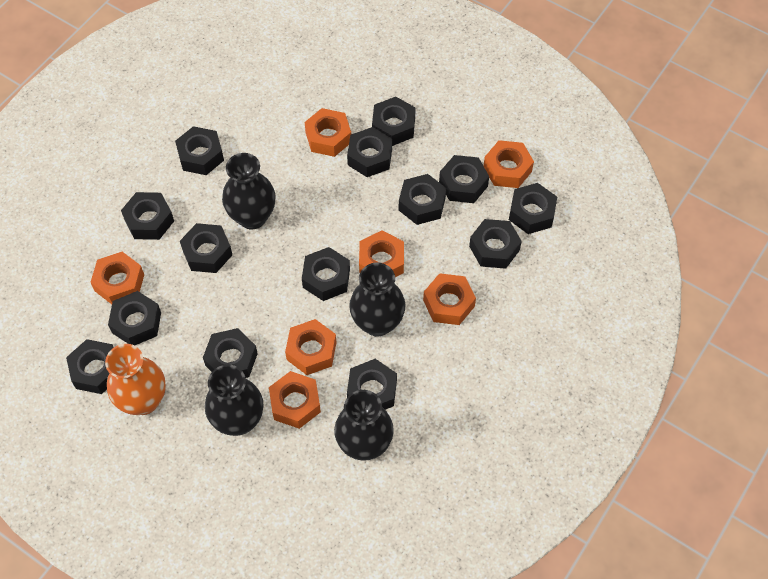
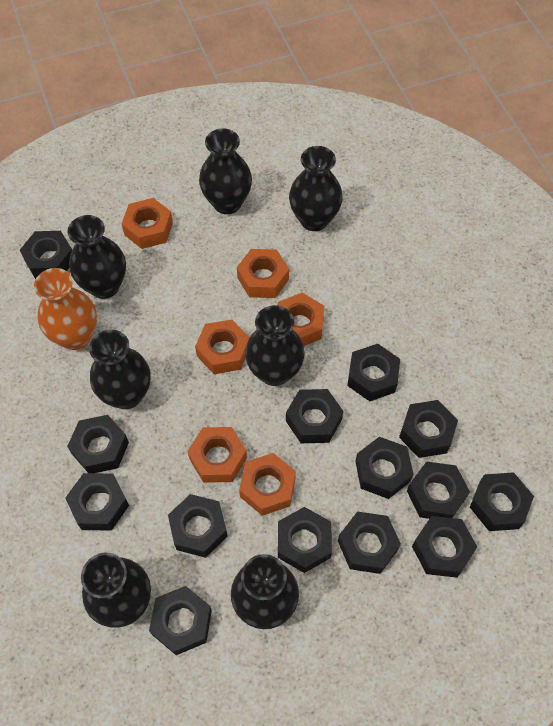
black vase: 4 -> 7
orange nut: 7 -> 6

